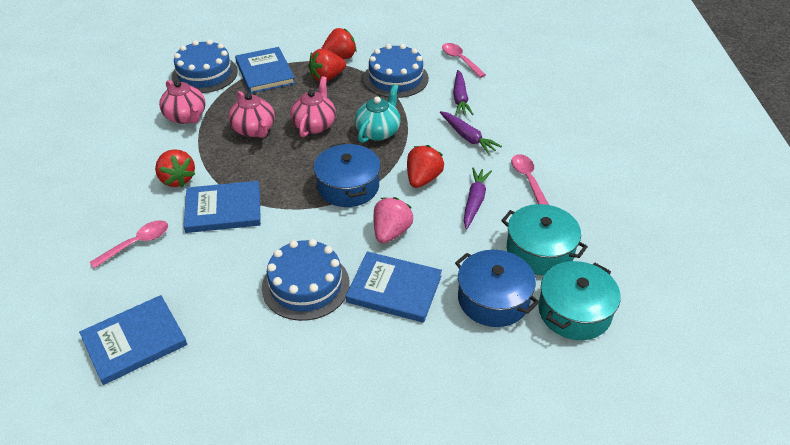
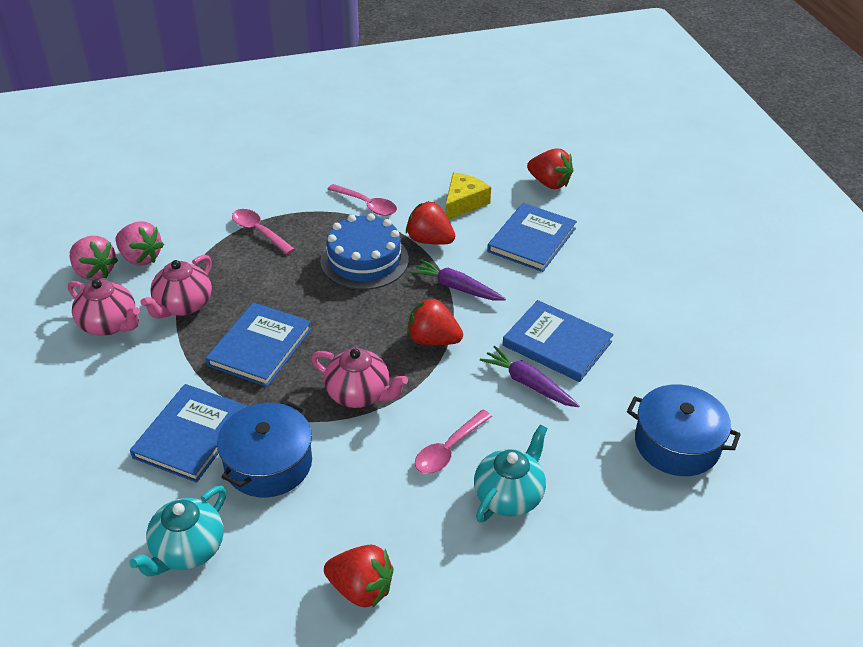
blue cake: 3 -> 1
pink strawberry: 1 -> 2
purple carrot: 3 -> 2
turquoise pot: 2 -> 0
turquoise teapot: 1 -> 2
yellow cheese: 0 -> 1

